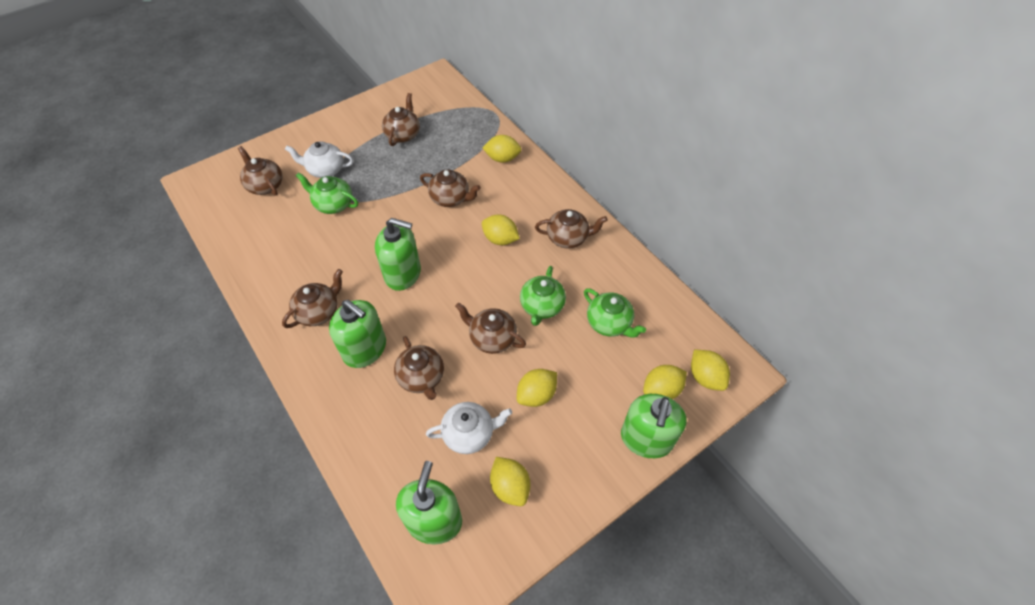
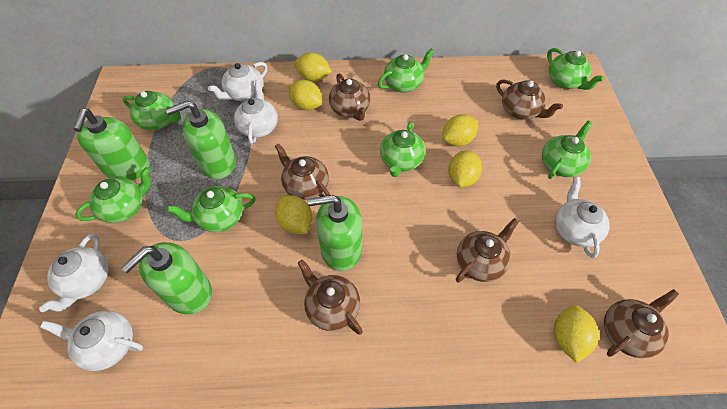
brown teapot: 7 -> 6
green teapot: 3 -> 7
white teapot: 2 -> 5

